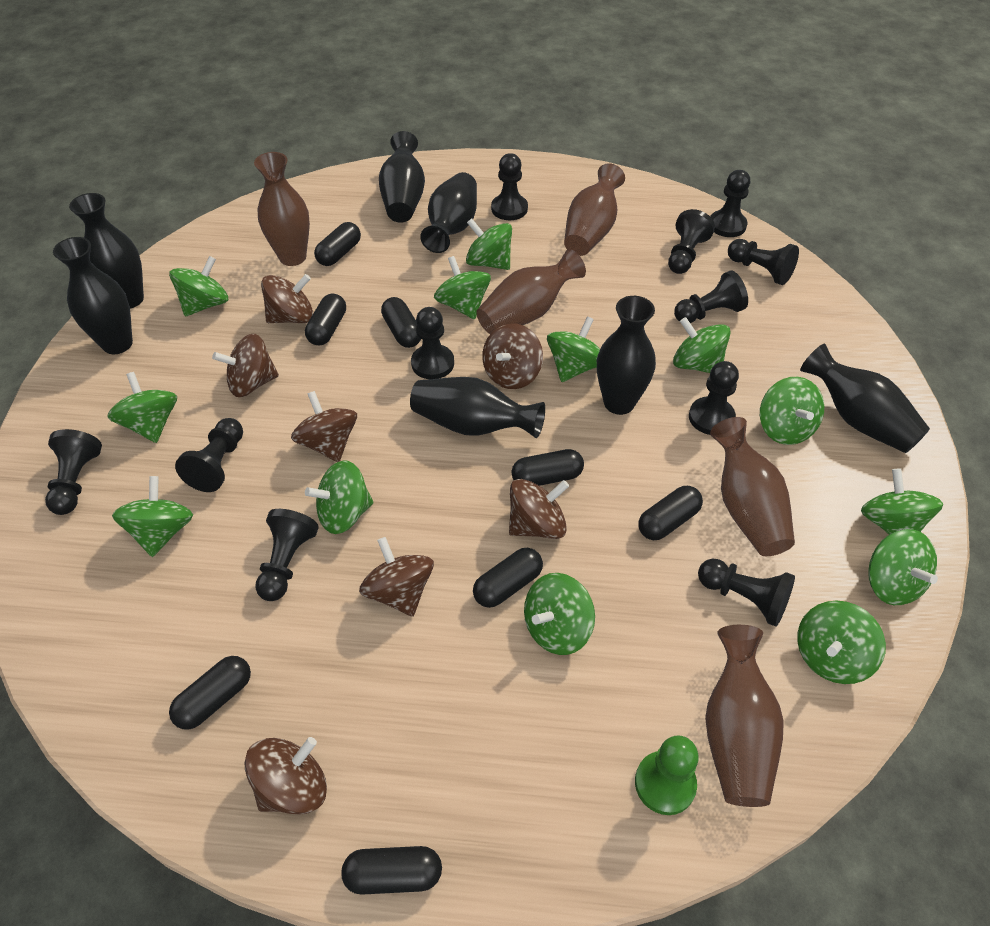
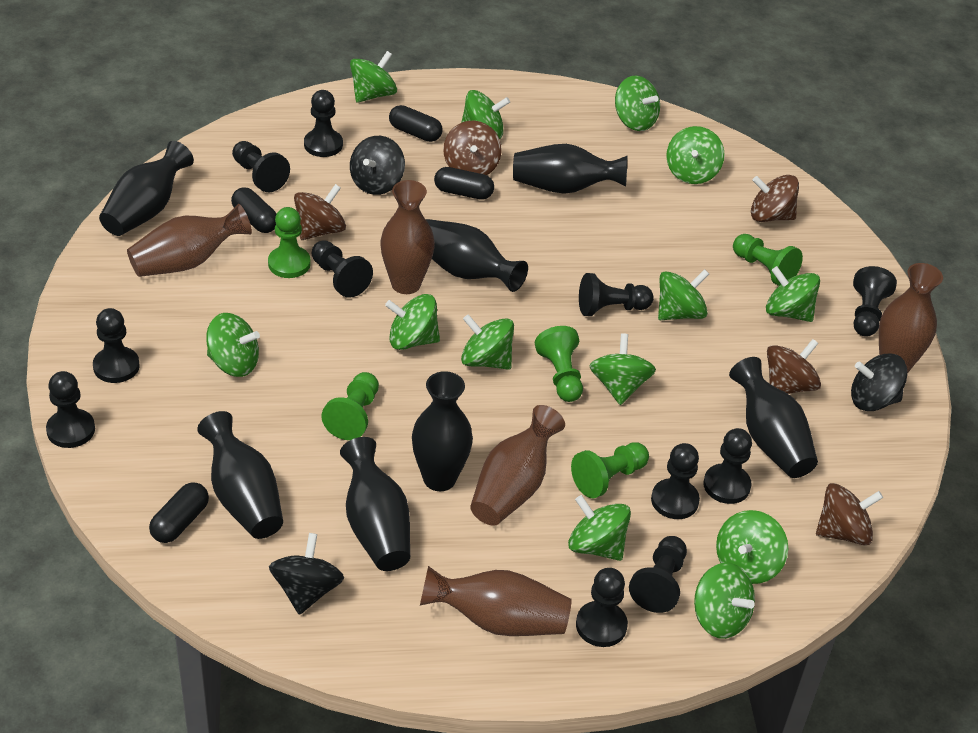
black capsule: 8 -> 4
black spinning top: 0 -> 3
brown spinning top: 7 -> 5
green pawn: 1 -> 5

